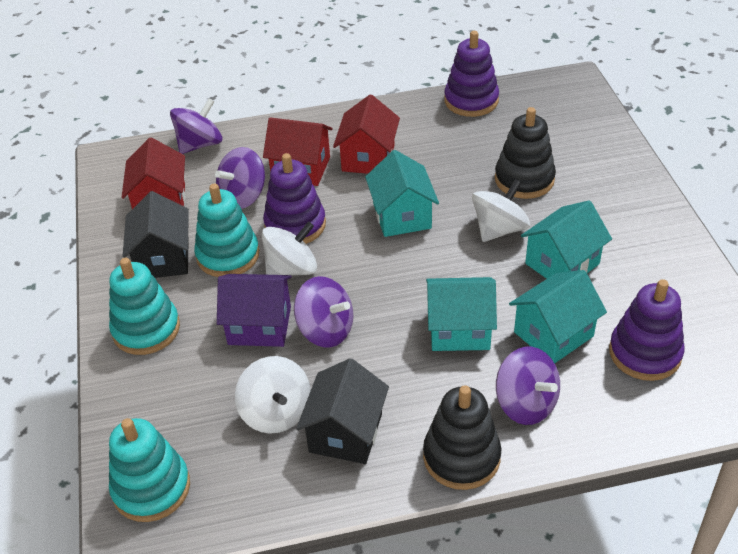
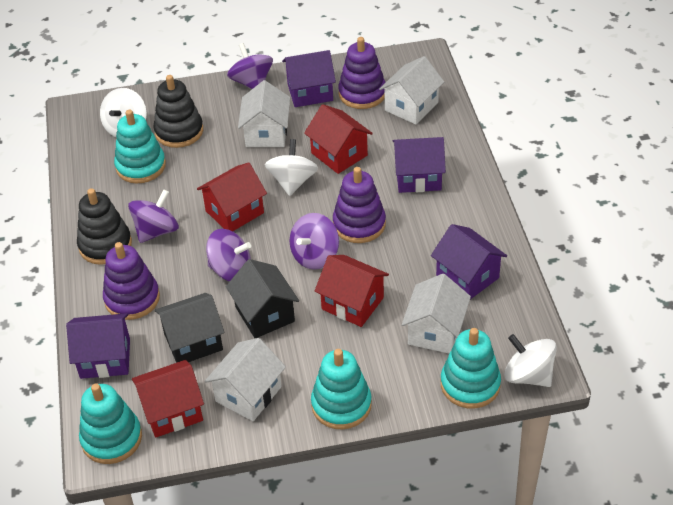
purple house: 1 -> 4
red house: 3 -> 4
turquoise house: 4 -> 0
turquoise stacking toy: 3 -> 4
white house: 0 -> 4

